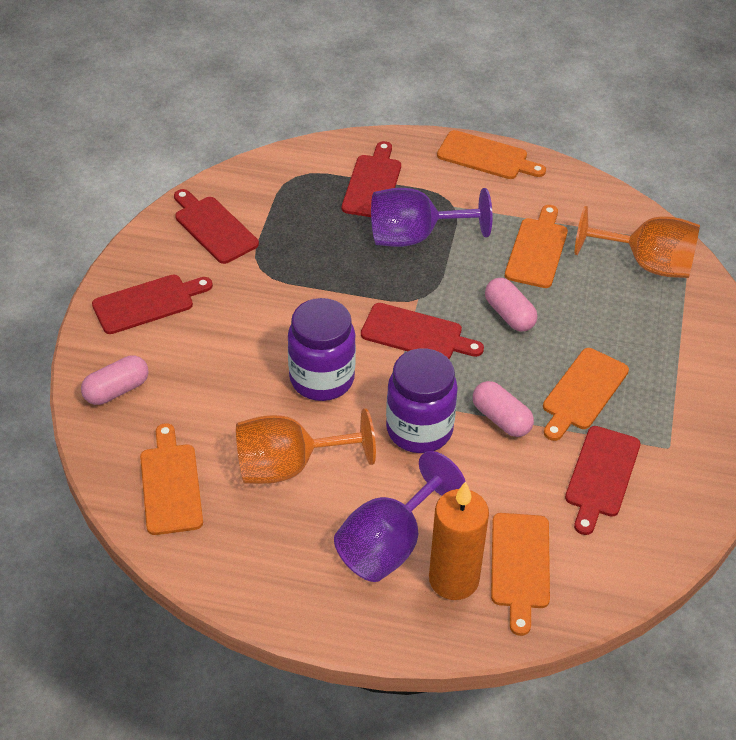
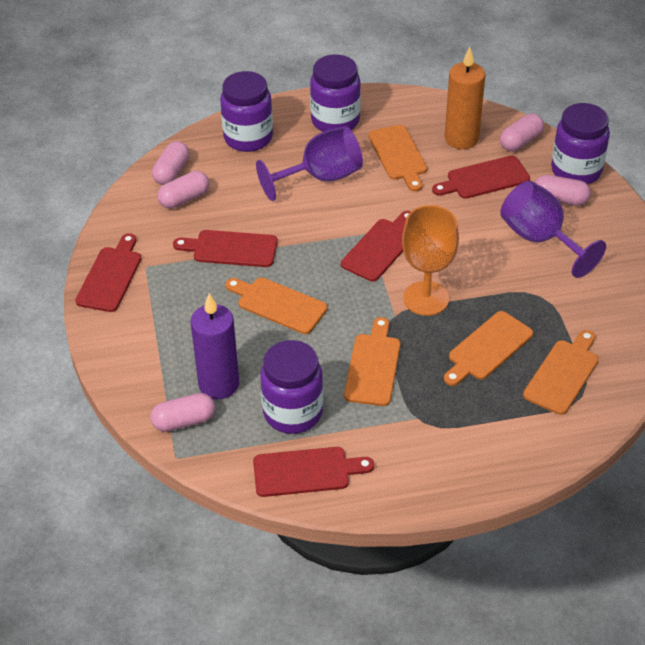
orange goblet: 2 -> 1
pink capsule: 3 -> 5
purple candle: 0 -> 1
purple jar: 2 -> 4

